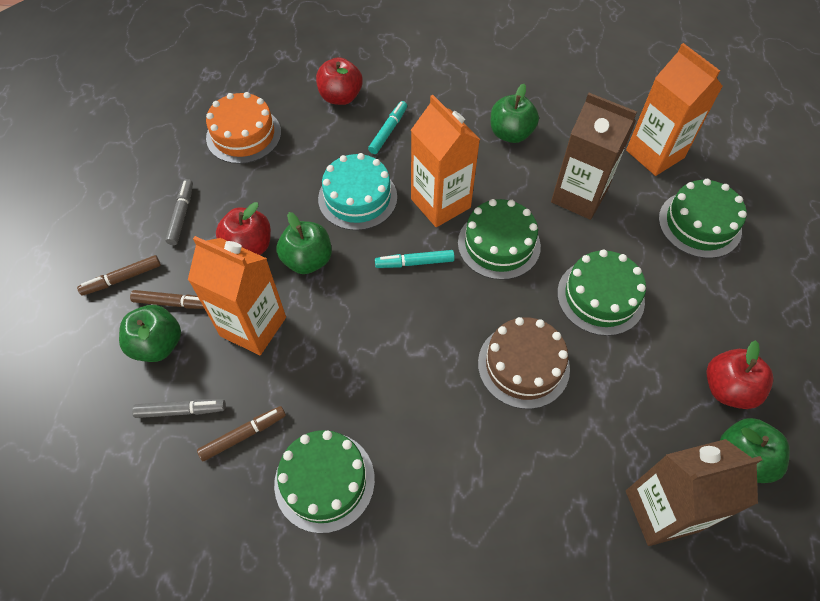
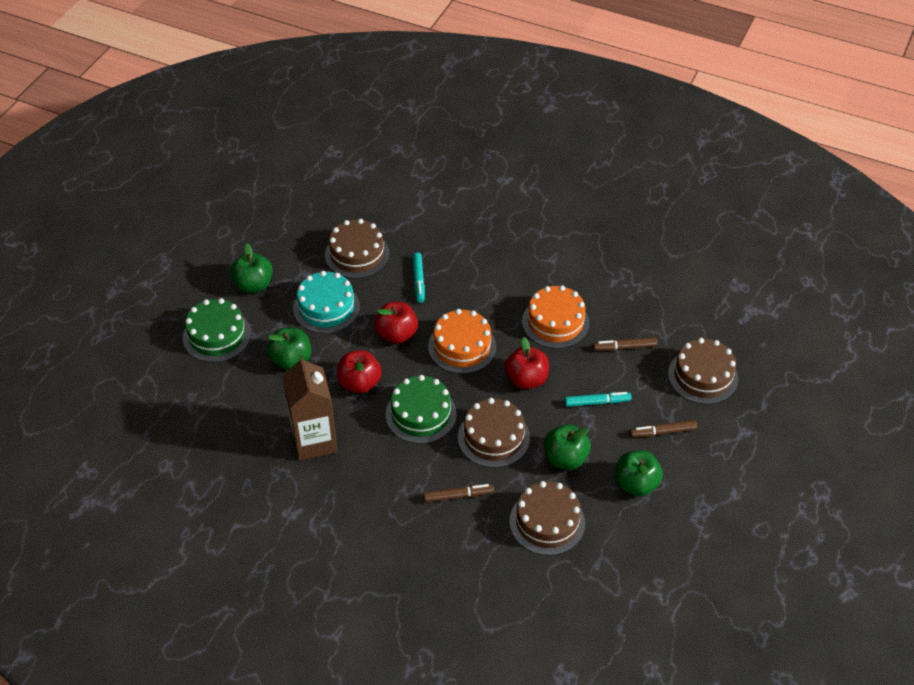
brown cake: 1 -> 4
brown carton: 2 -> 1
green cake: 4 -> 2
grey marker: 2 -> 0
orange cake: 1 -> 2
orange carton: 3 -> 0

